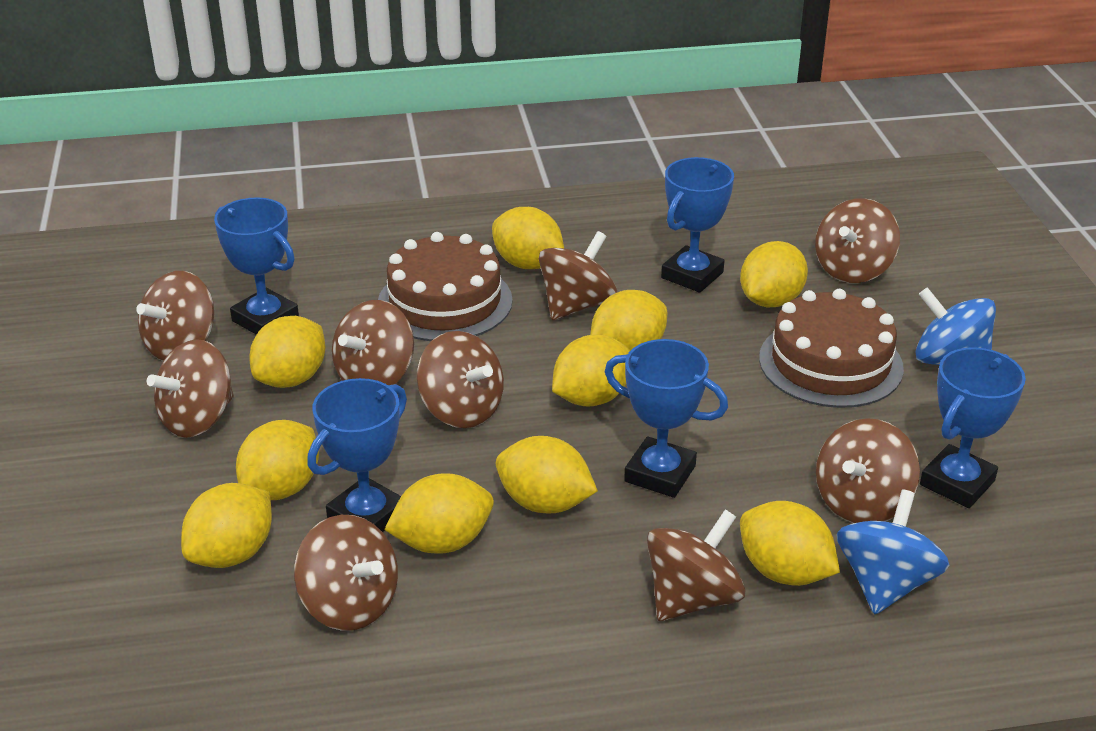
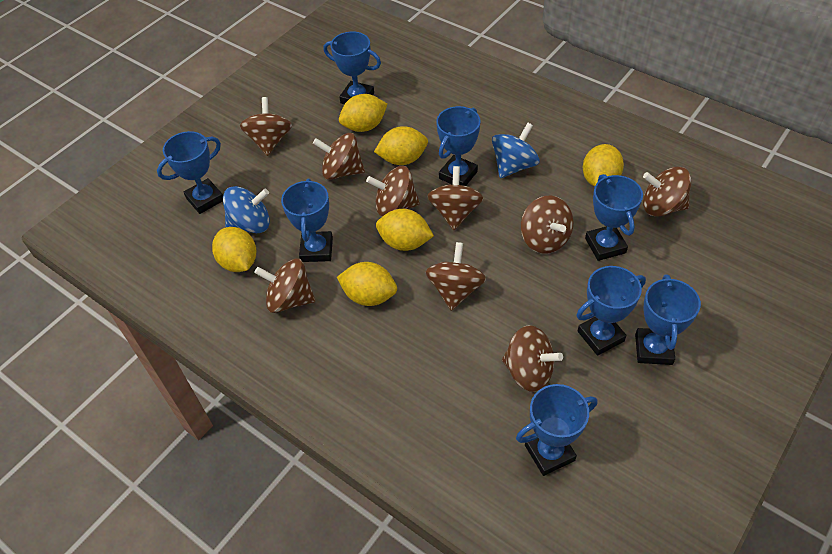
blue trophy: 5 -> 8
brown cake: 2 -> 0
yellow lemon: 10 -> 6

